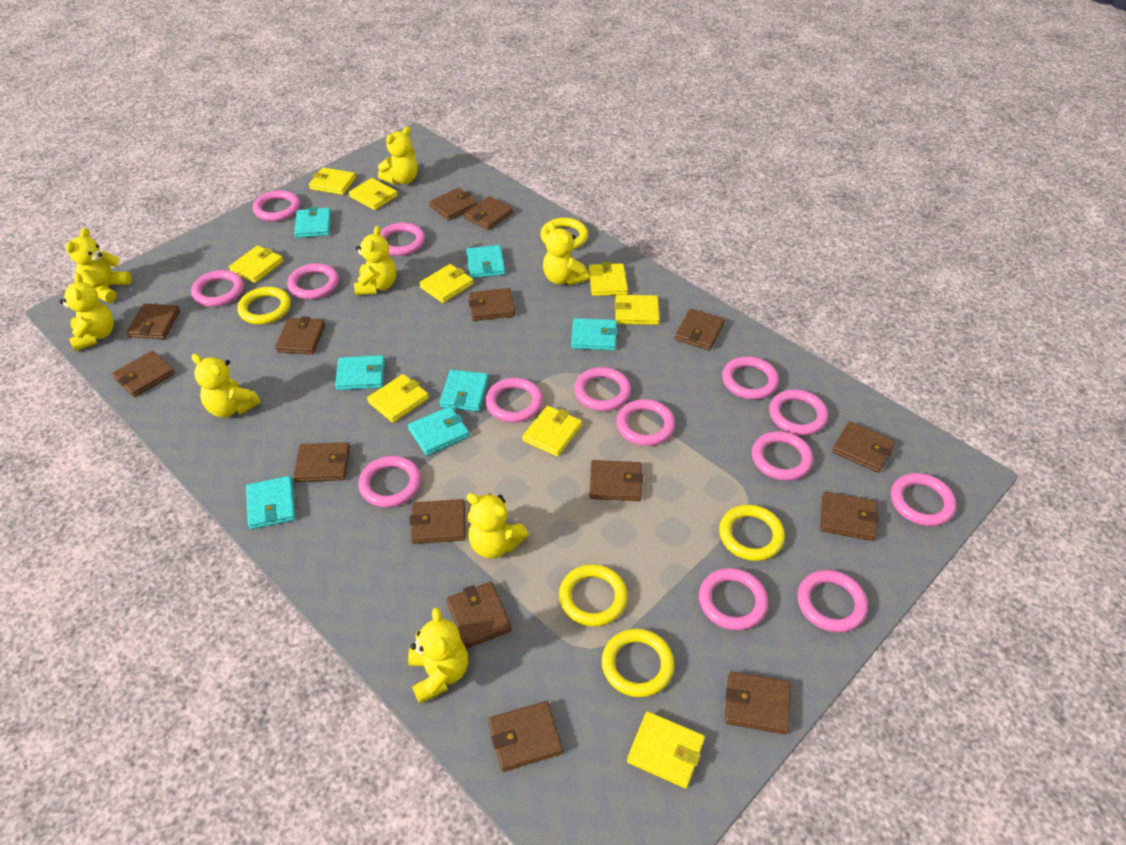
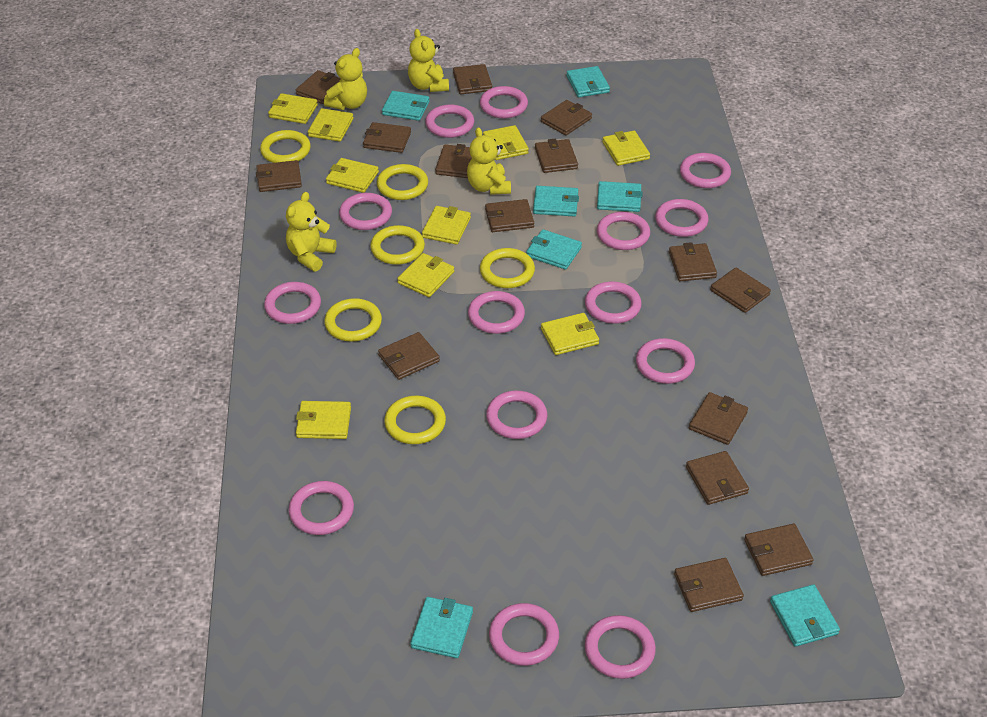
yellow ring: 5 -> 6
yellow teddy bear: 8 -> 4

